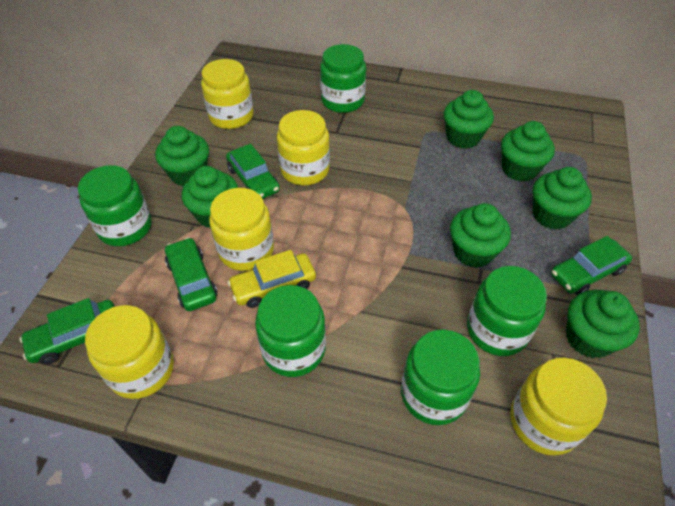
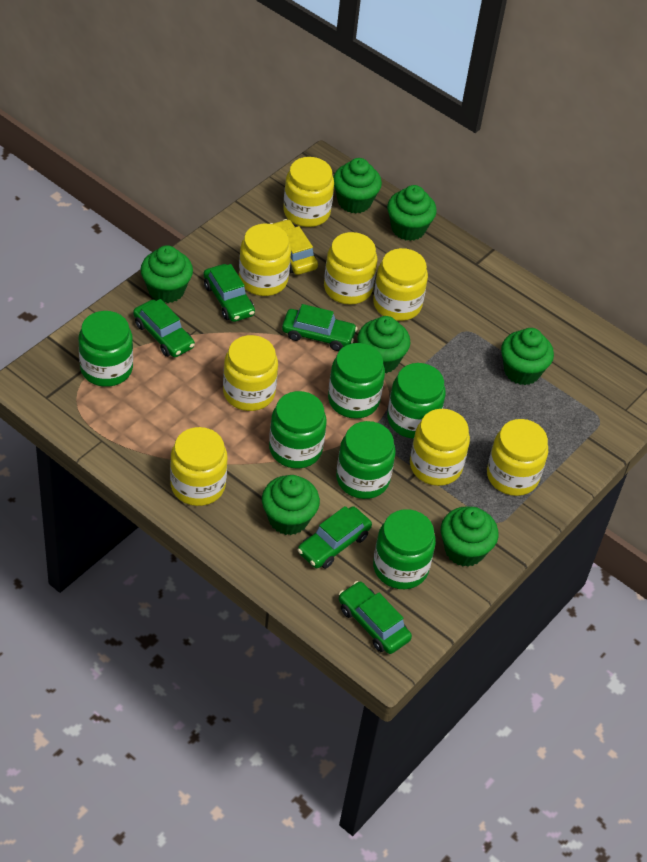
green car: 4 -> 5
green jar: 5 -> 6
yellow jar: 5 -> 8

